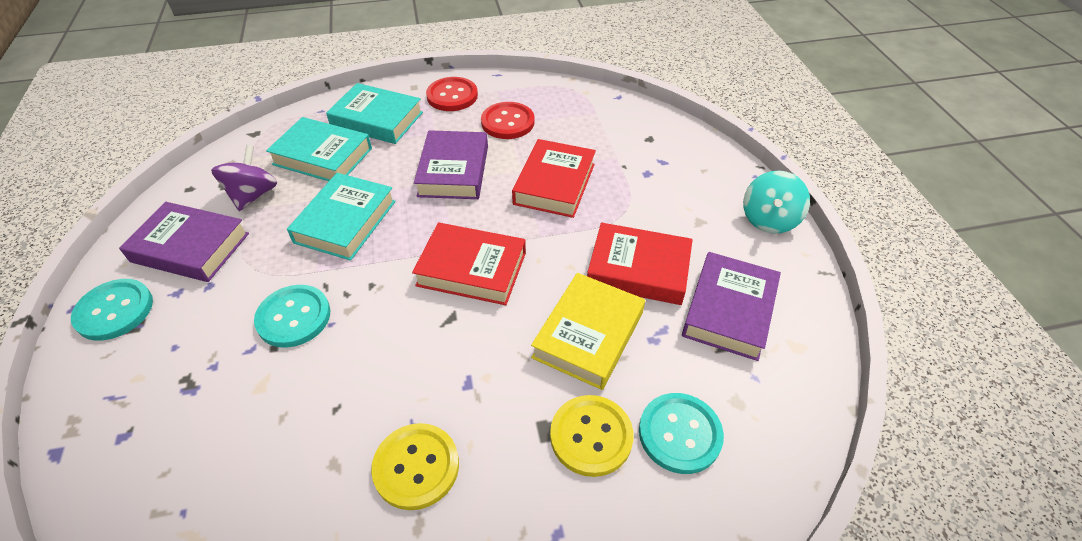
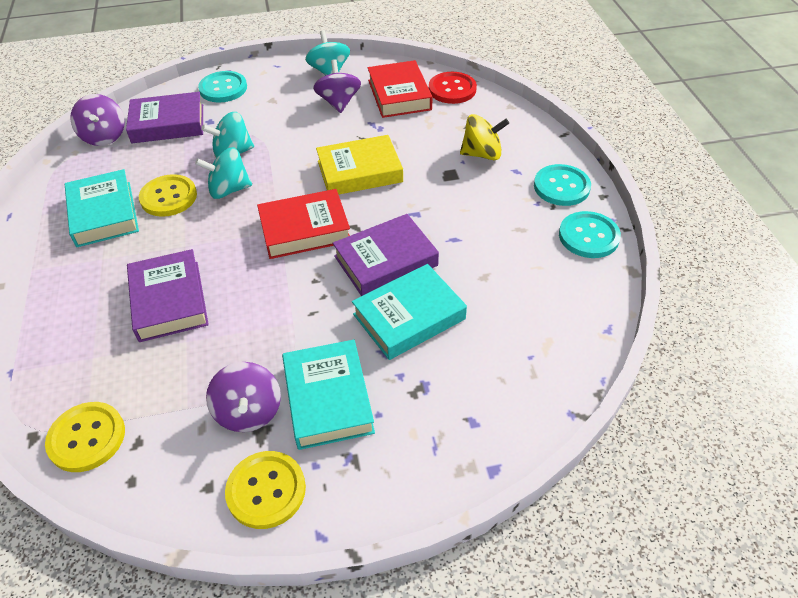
purple spinning top: 1 -> 3
red book: 3 -> 2
red button: 2 -> 1
turquoise spinning top: 1 -> 3
yellow button: 2 -> 3
yellow spinning top: 0 -> 1

